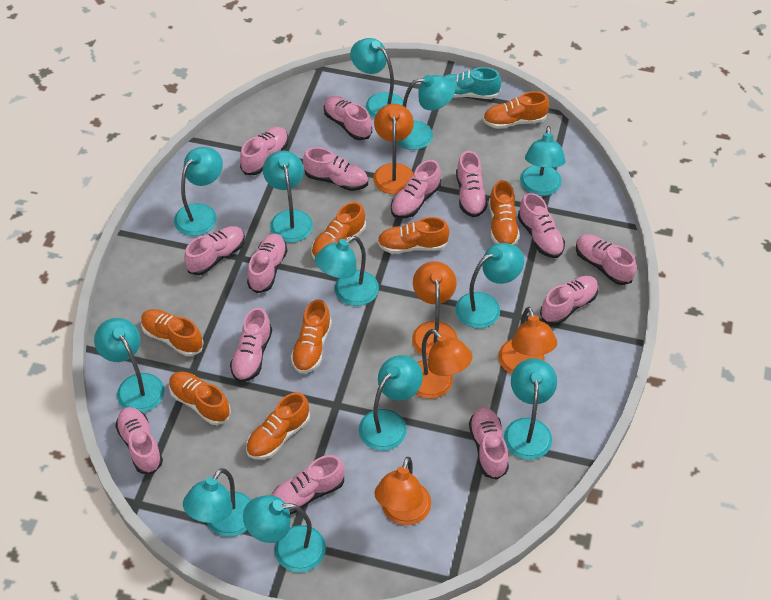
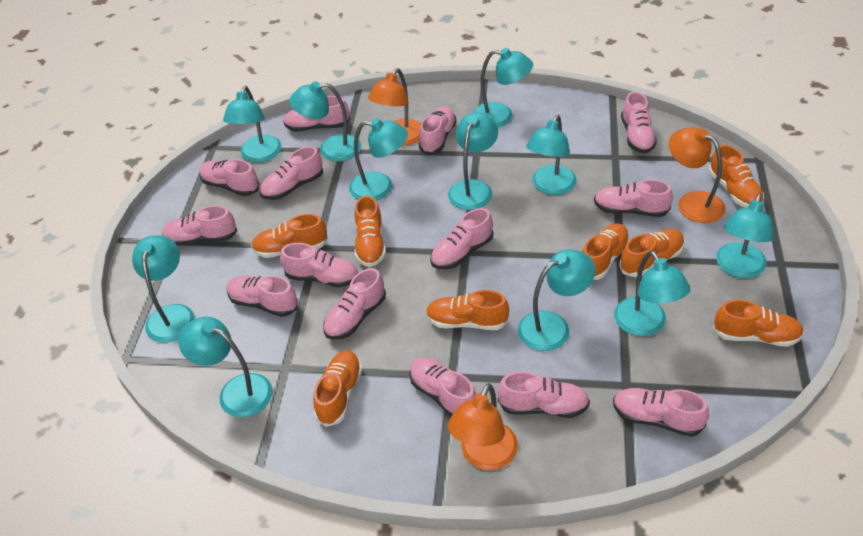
orange lamp: 5 -> 3
turquoise lamp: 12 -> 11
turquoise shoe: 1 -> 0

